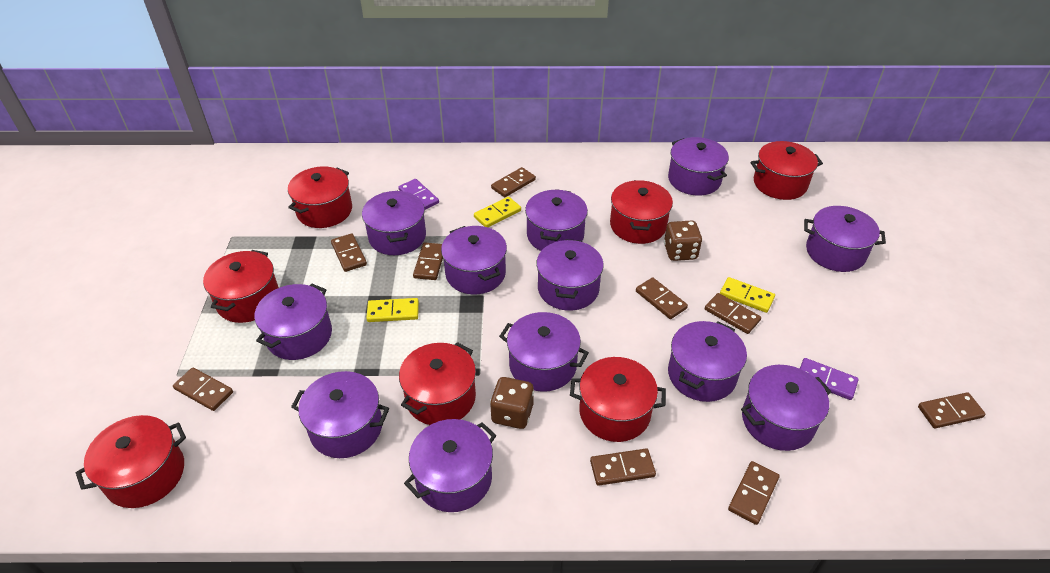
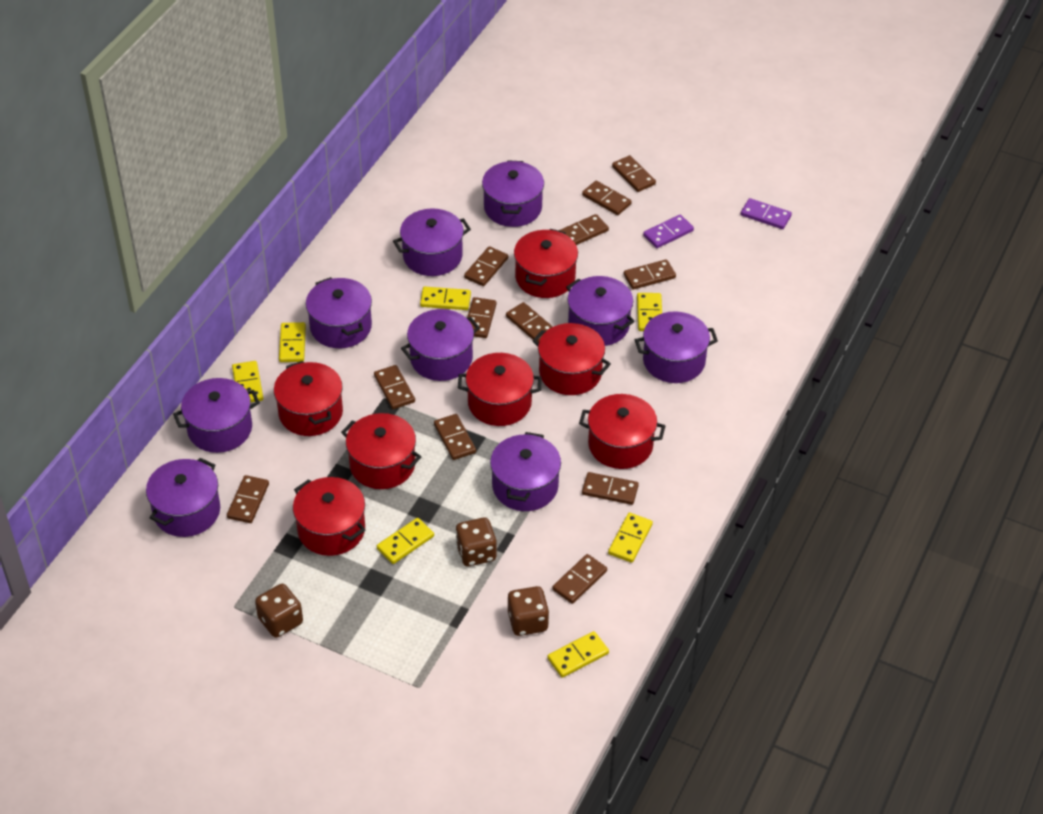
brown dice: 2 -> 3
brown domino: 9 -> 12
purple pot: 12 -> 9
yellow domino: 3 -> 7

